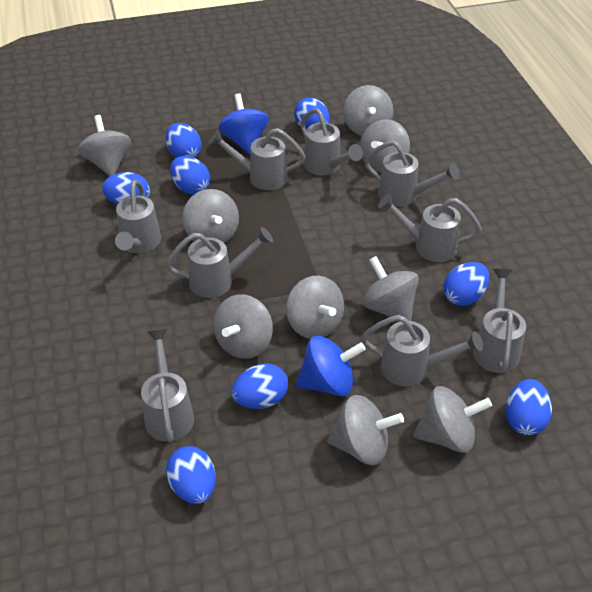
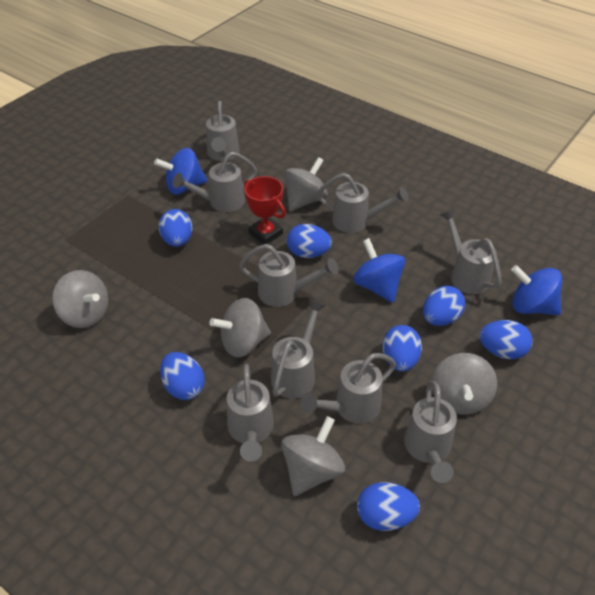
blue egg: 8 -> 7
blue spinning top: 2 -> 3
grey spinning top: 9 -> 5
red trophy: 0 -> 1

